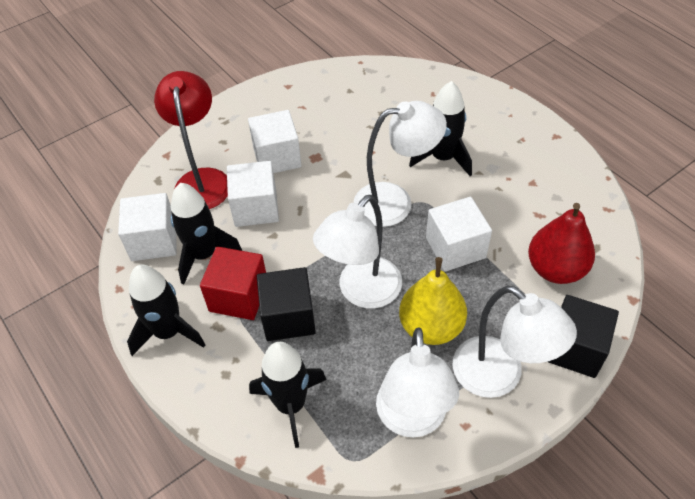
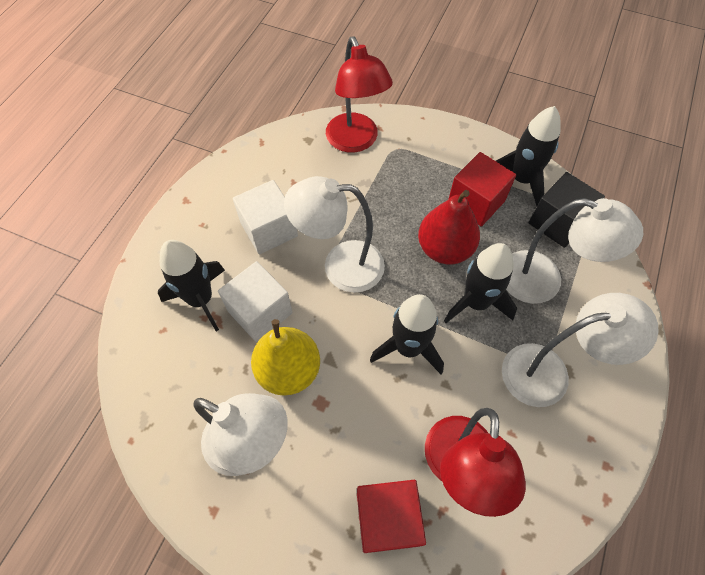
black cube: 2 -> 1
red cube: 1 -> 2
red lamp: 1 -> 2
white cube: 4 -> 2

